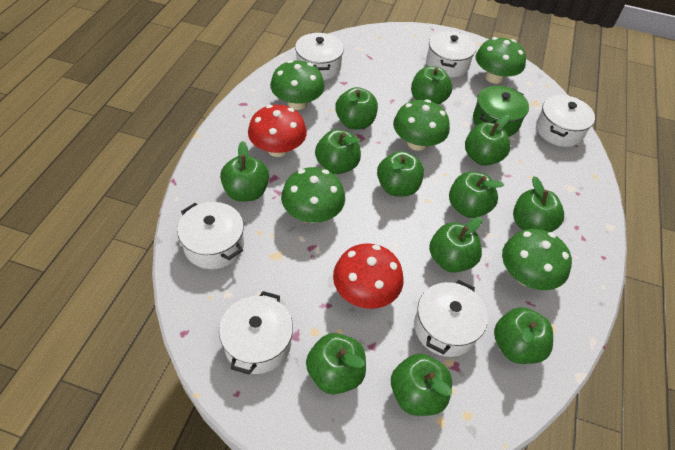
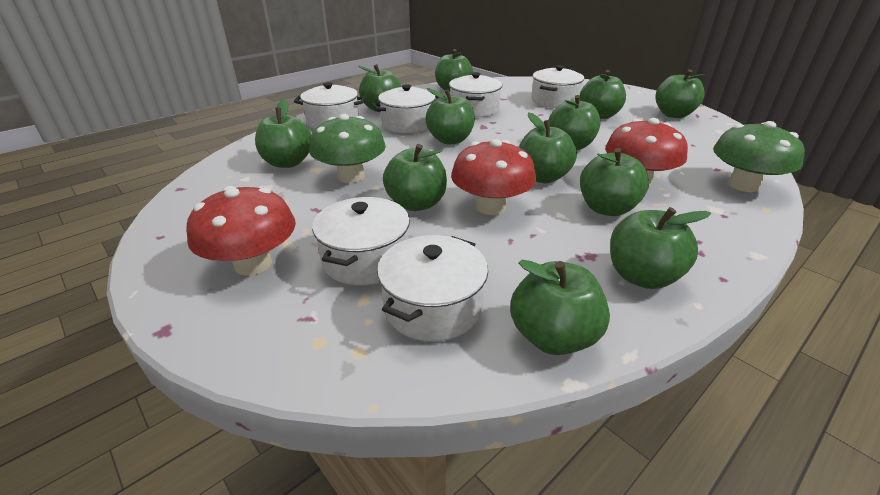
green mushroom: 5 -> 2
green pot: 1 -> 0
red mushroom: 2 -> 3

